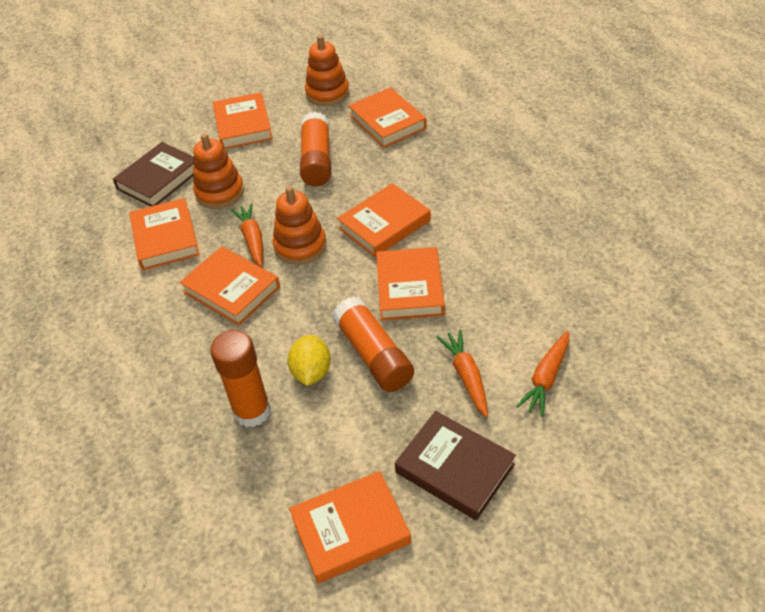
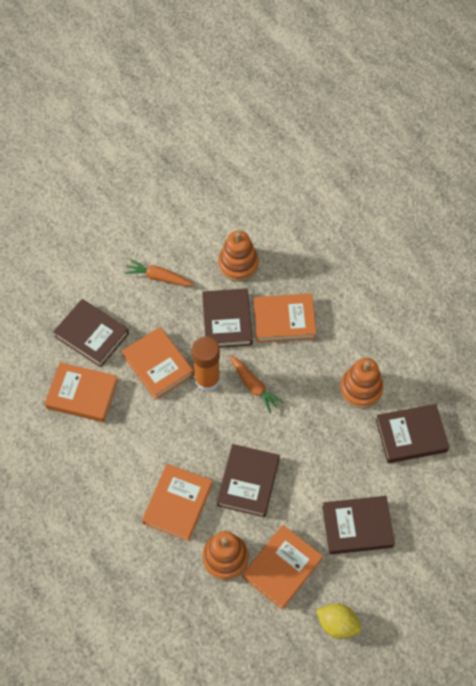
brown book: 2 -> 5
orange book: 7 -> 5
orange carrot: 3 -> 2
orange glue stick: 3 -> 1

